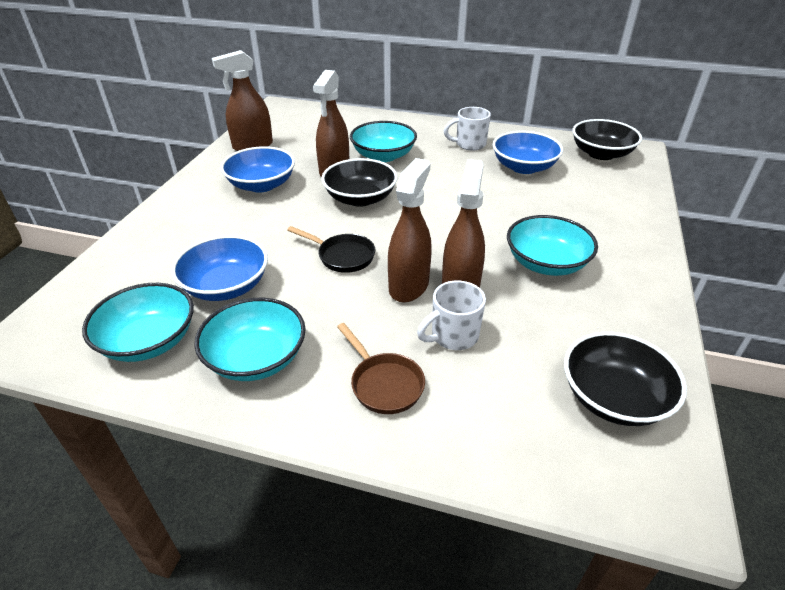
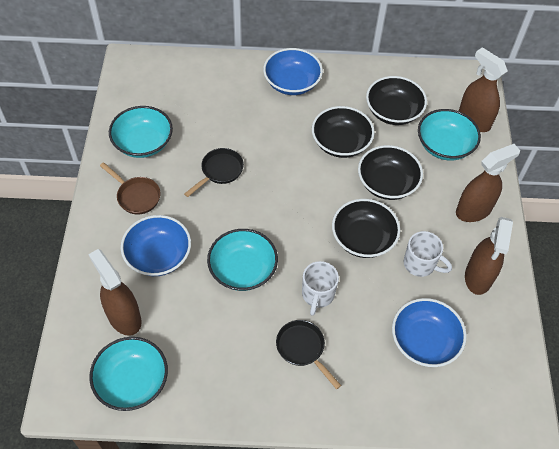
black bowl: 3 -> 4
black pan: 1 -> 2

